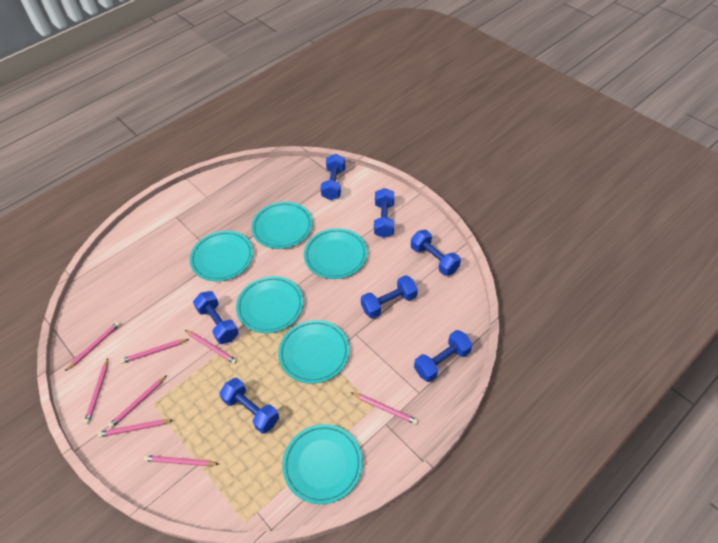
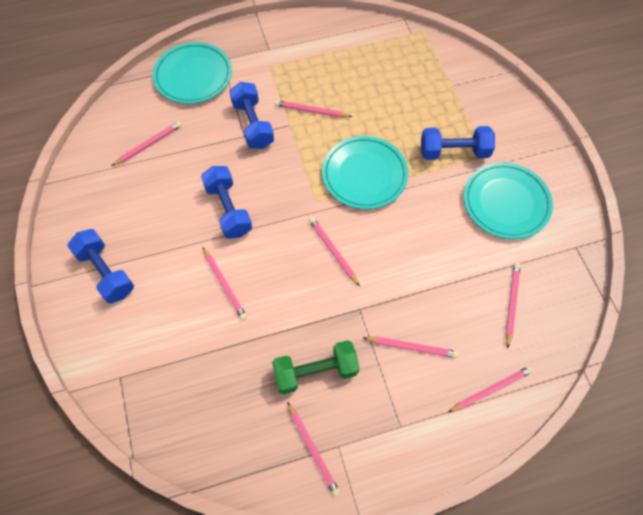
blue dumbbell: 7 -> 4
green dumbbell: 0 -> 1
turquoise plate: 6 -> 3

